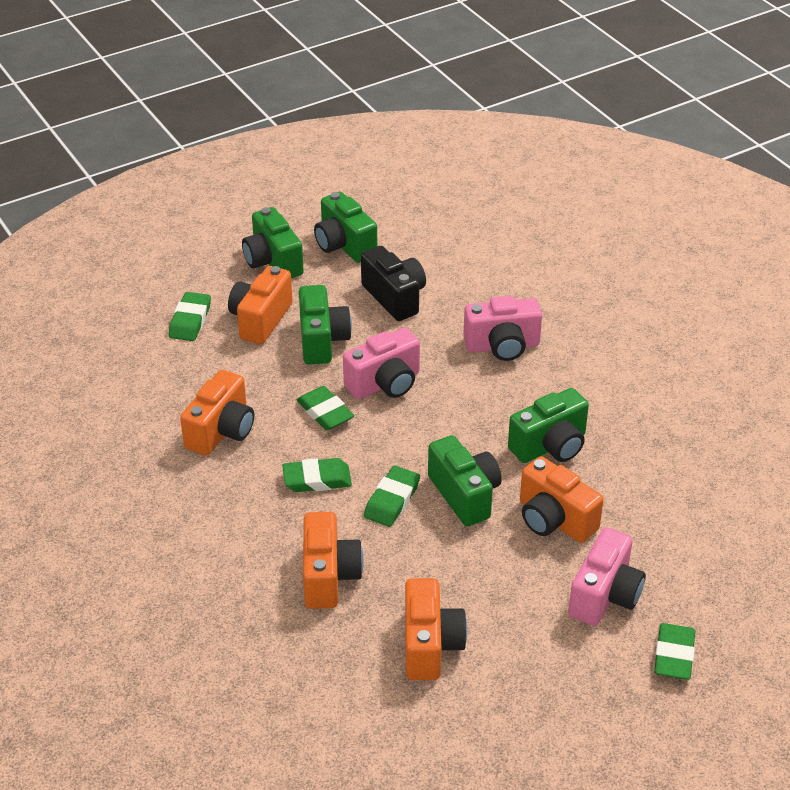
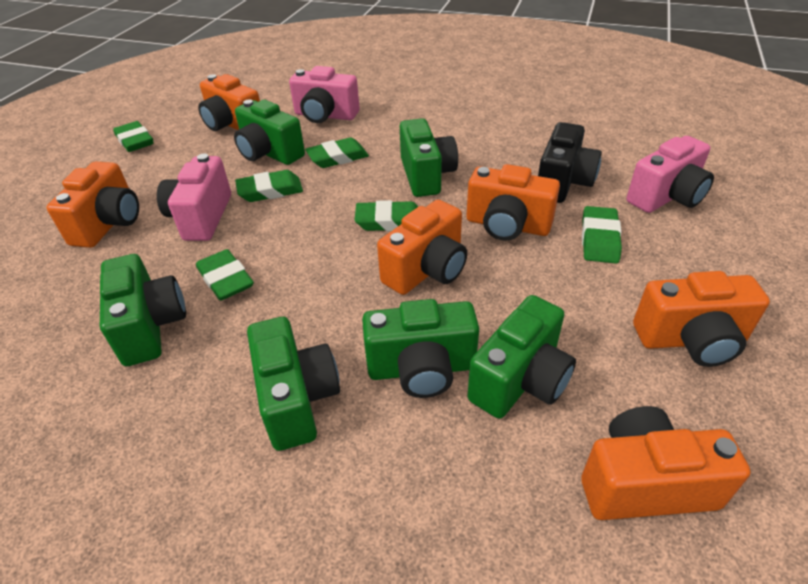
green camera: 5 -> 6
green eraser: 5 -> 6
orange camera: 5 -> 6

